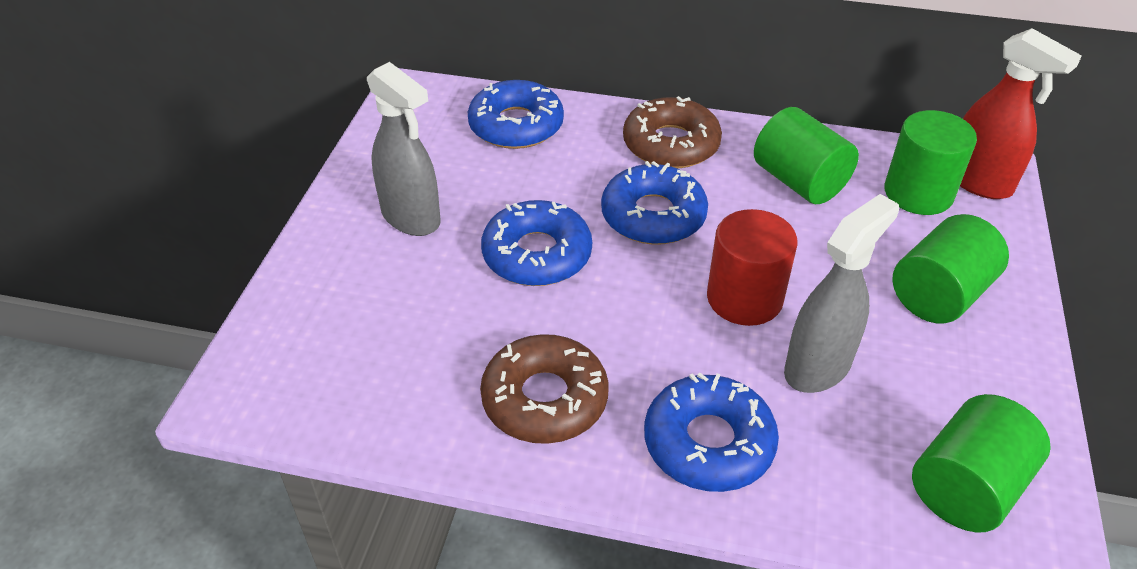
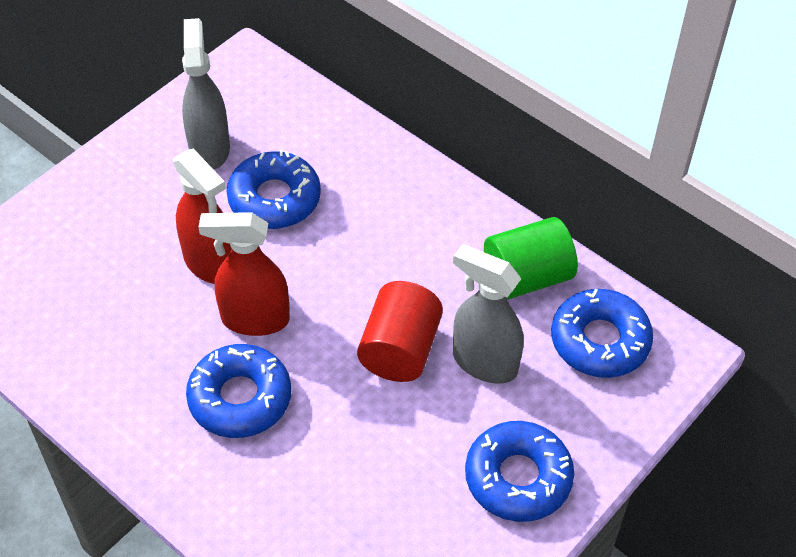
brown donut: 2 -> 0
green cylinder: 4 -> 1
red spray bottle: 1 -> 2

